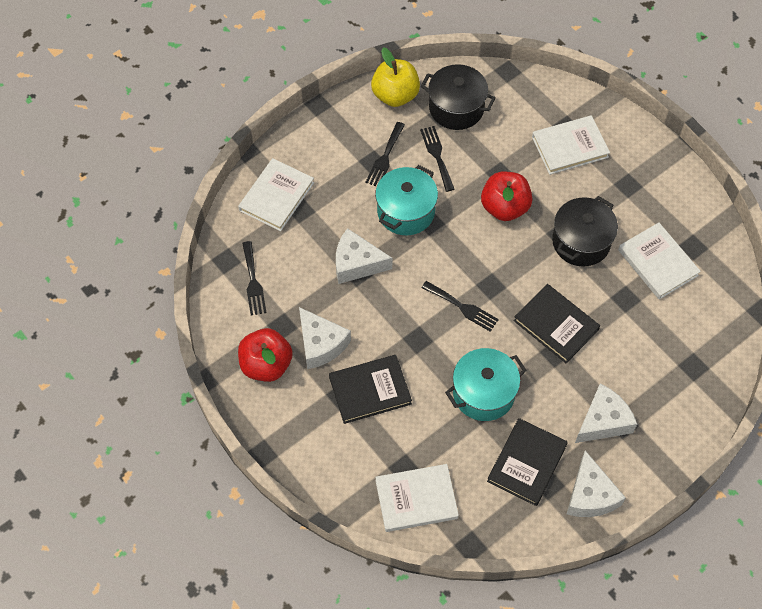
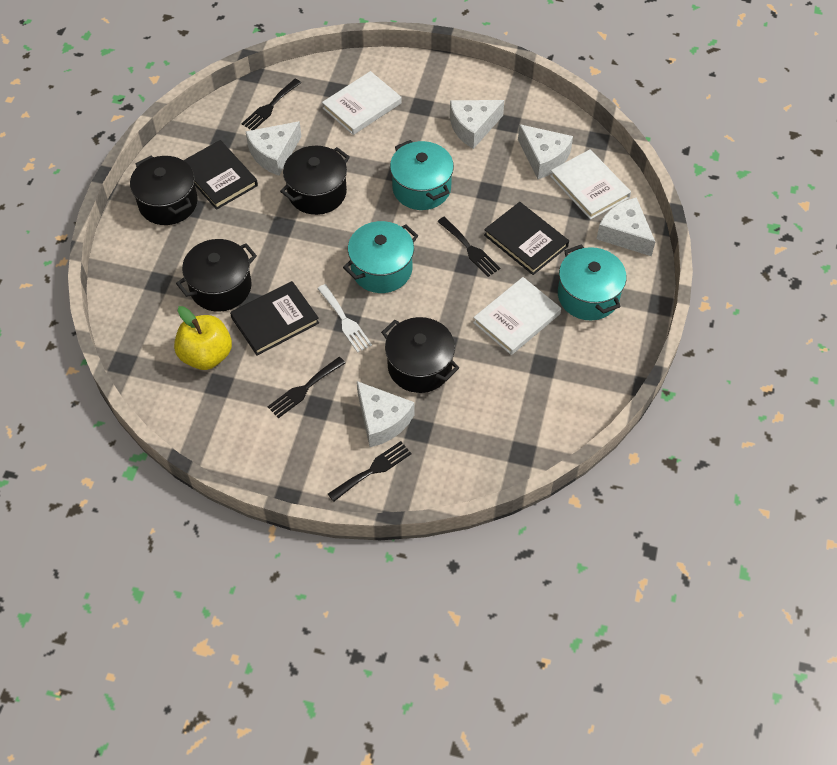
black pot: 2 -> 4
red apple: 2 -> 0
turquoise pot: 2 -> 3
white book: 4 -> 3
white cheese: 4 -> 5
white fork: 0 -> 1

